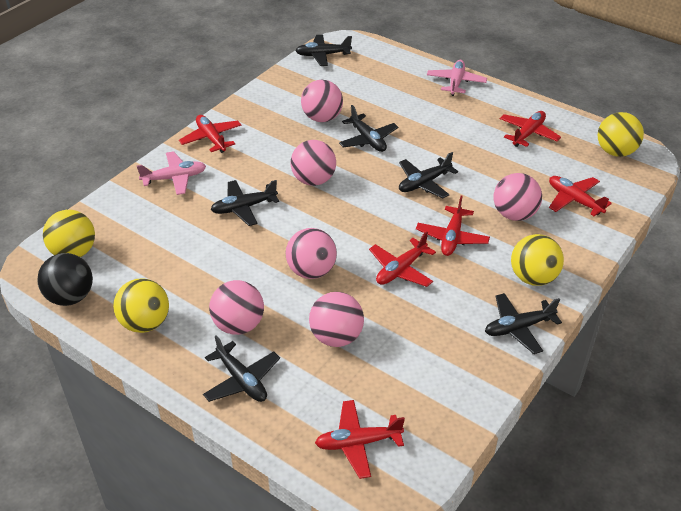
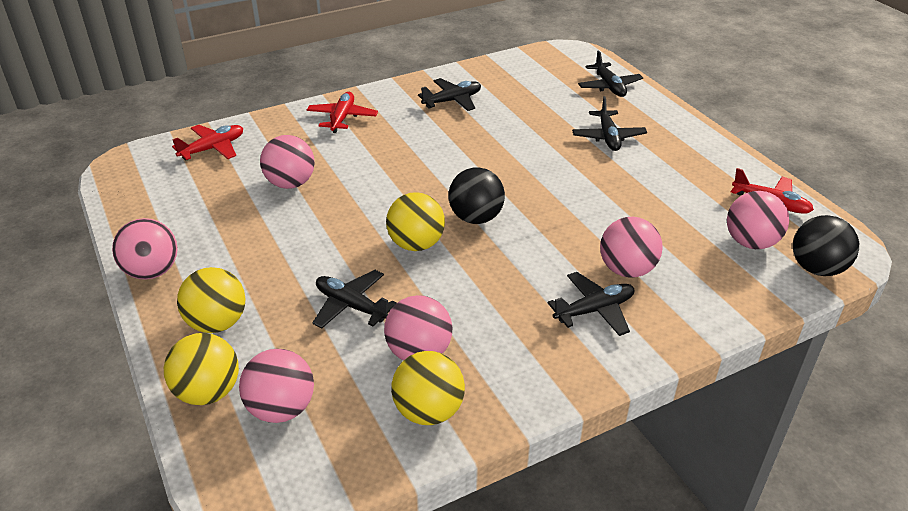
black ball: 1 -> 2
black plane: 6 -> 5
pink plane: 2 -> 0
red plane: 6 -> 3

